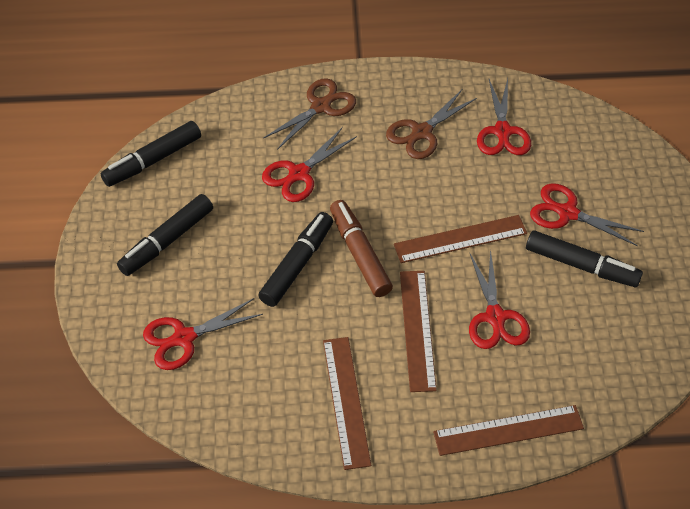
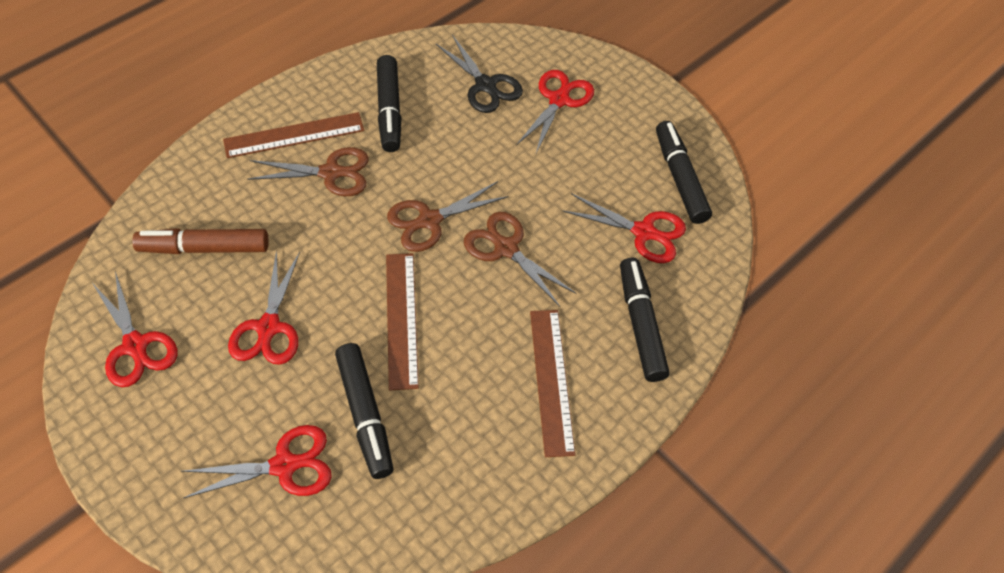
black scissors: 0 -> 1
brown ruler: 4 -> 3
brown scissors: 2 -> 3

